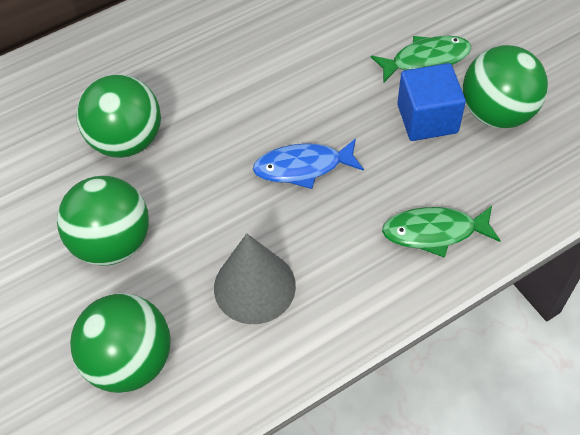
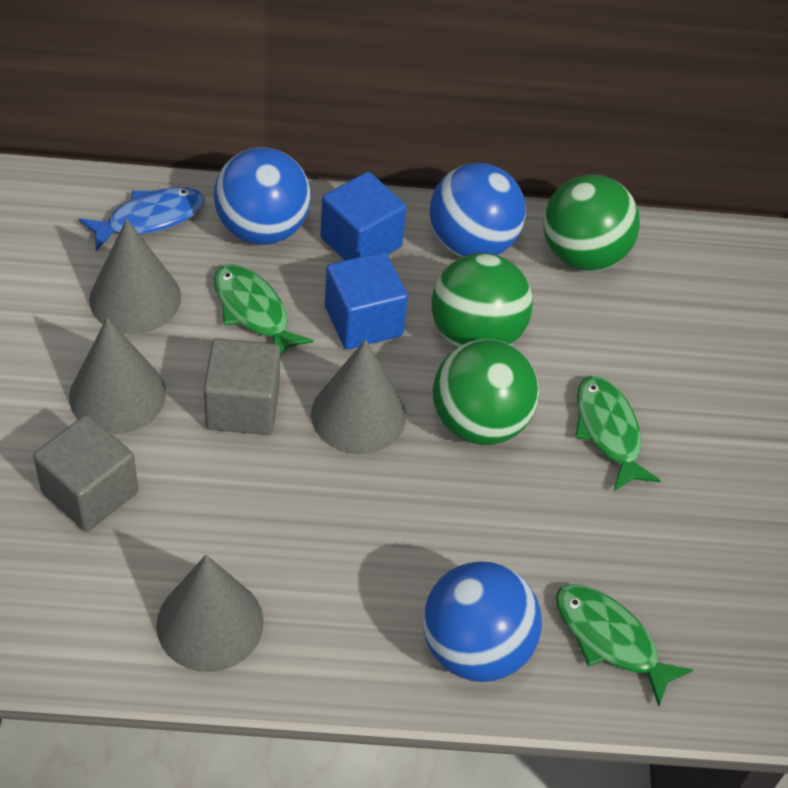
blue ball: 0 -> 3
blue cube: 1 -> 2
green ball: 4 -> 3
green fish: 2 -> 3
grey cone: 1 -> 4
grey cube: 0 -> 2

